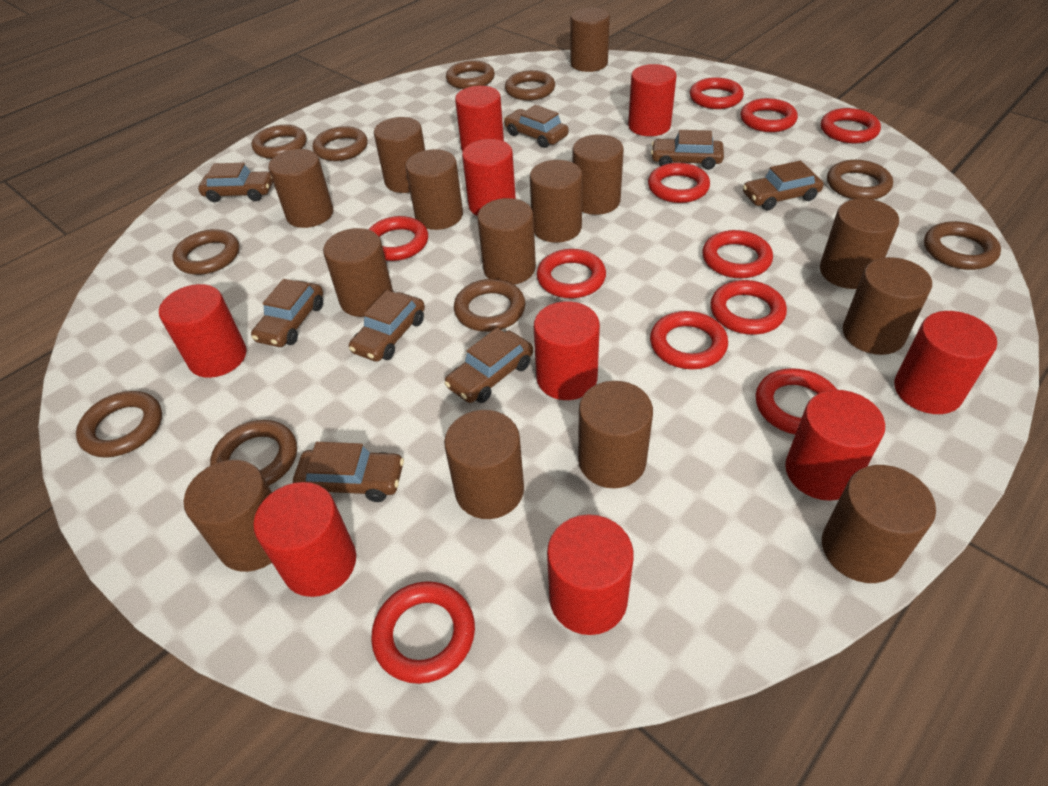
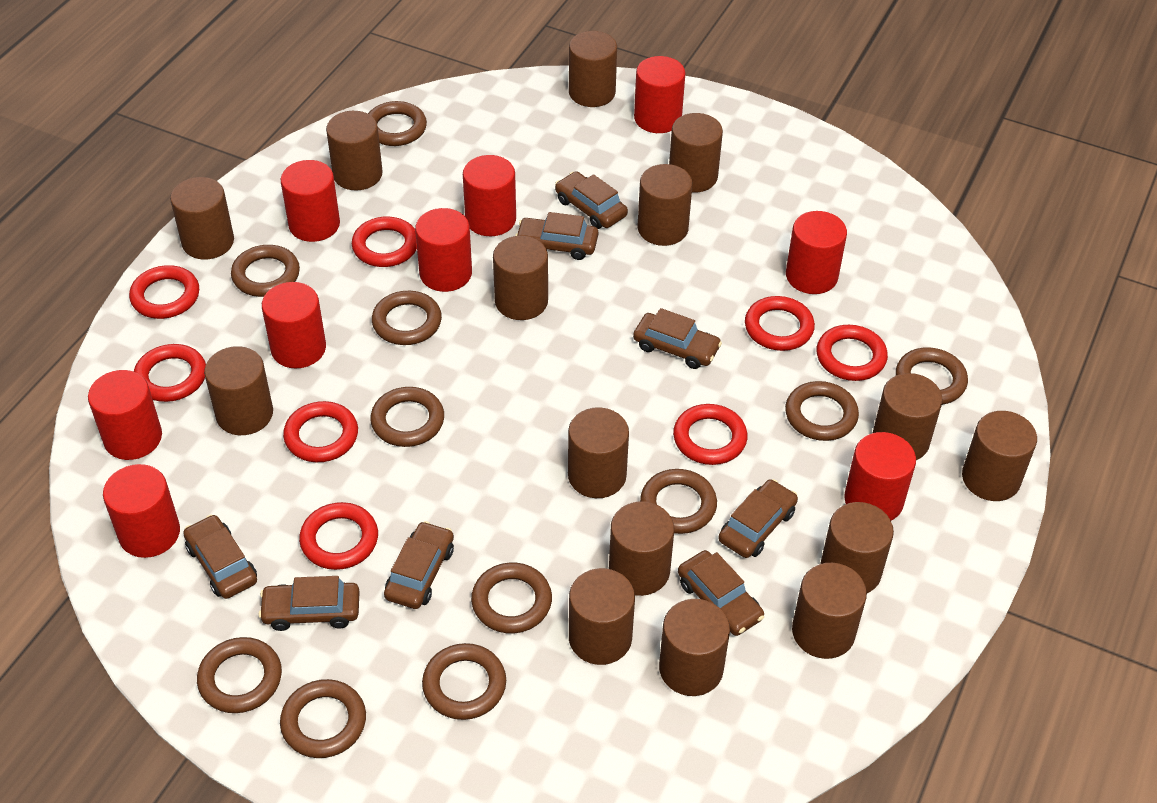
brown cylinder: 14 -> 15
brown ring: 10 -> 11
red ring: 11 -> 8

